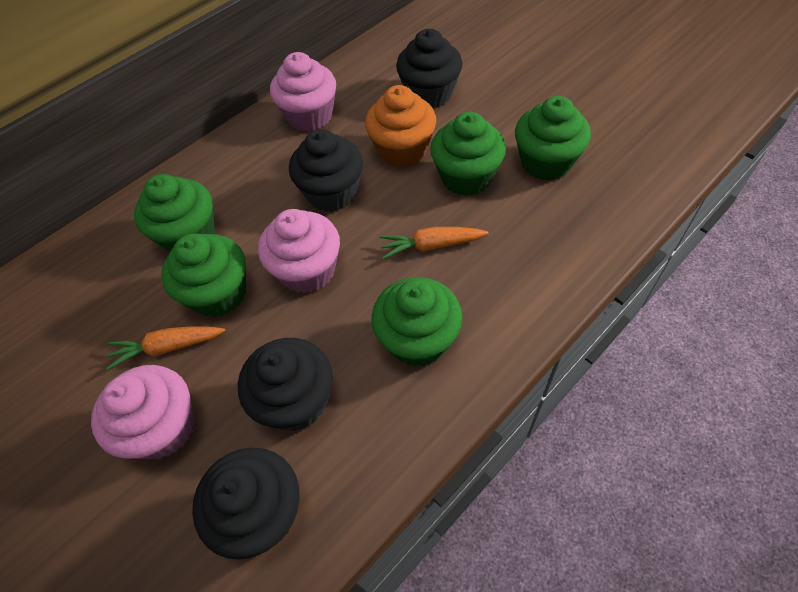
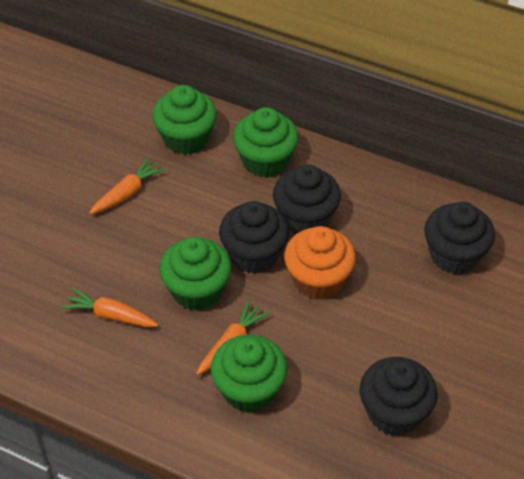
green cupcake: 5 -> 4
orange carrot: 2 -> 3
pink cupcake: 3 -> 0

